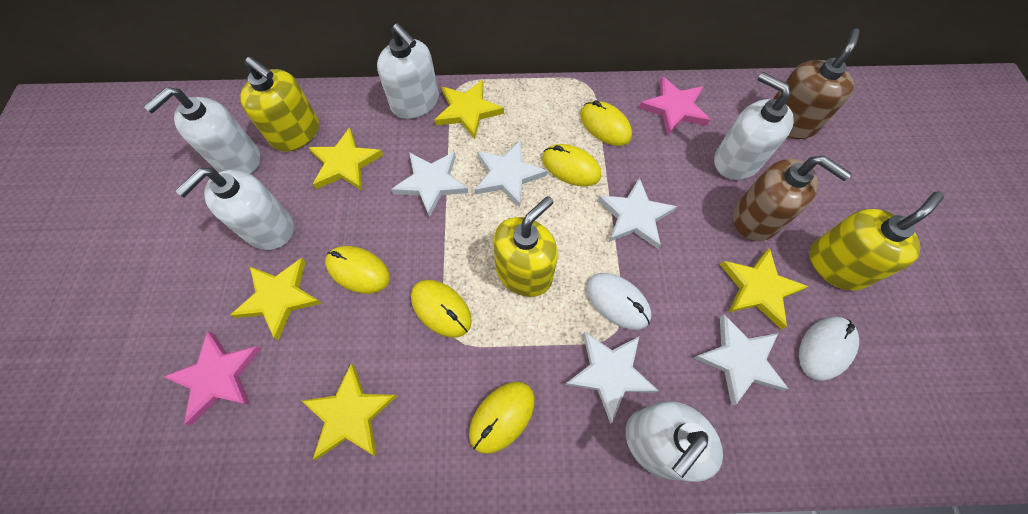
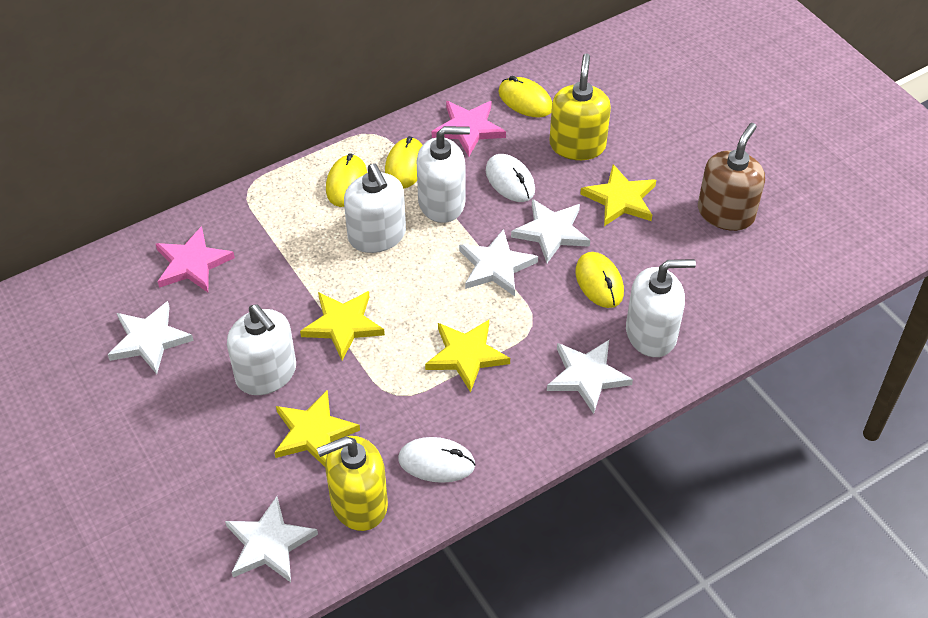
brown soap dispenser: 2 -> 1
white soap dispenser: 5 -> 4
yellow mouse: 5 -> 4
yellow soap dispenser: 3 -> 2
yellow star: 5 -> 4

